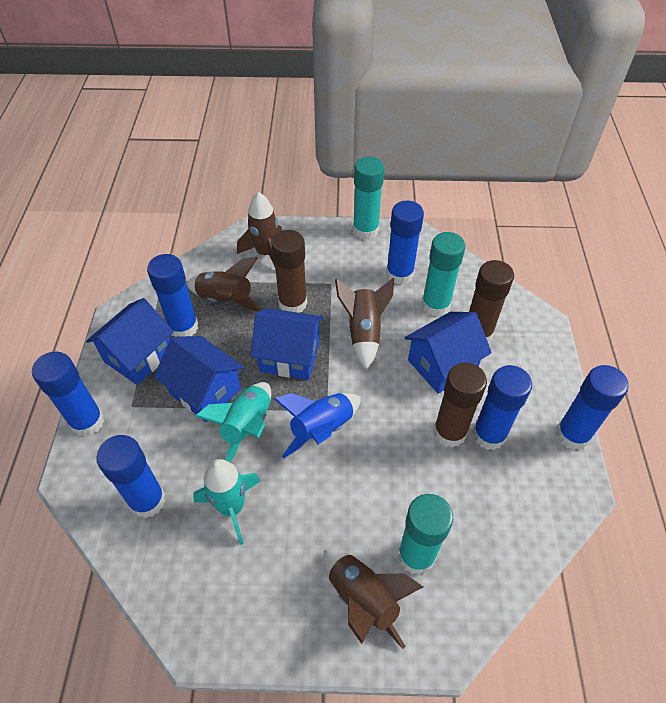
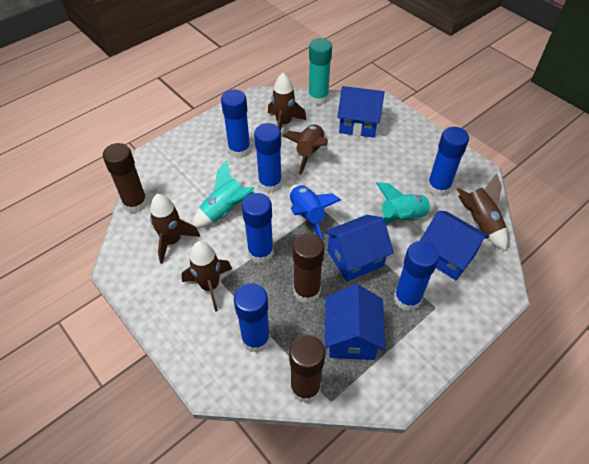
brown rocket: 4 -> 5
turquoise glue stick: 3 -> 1

